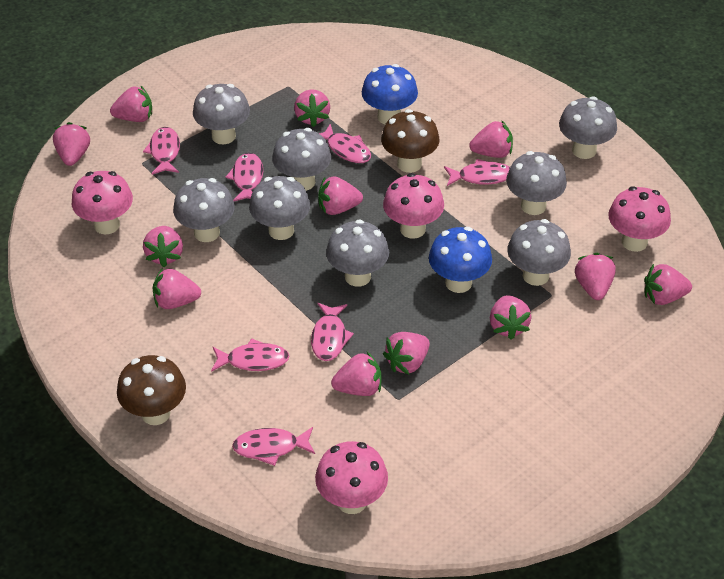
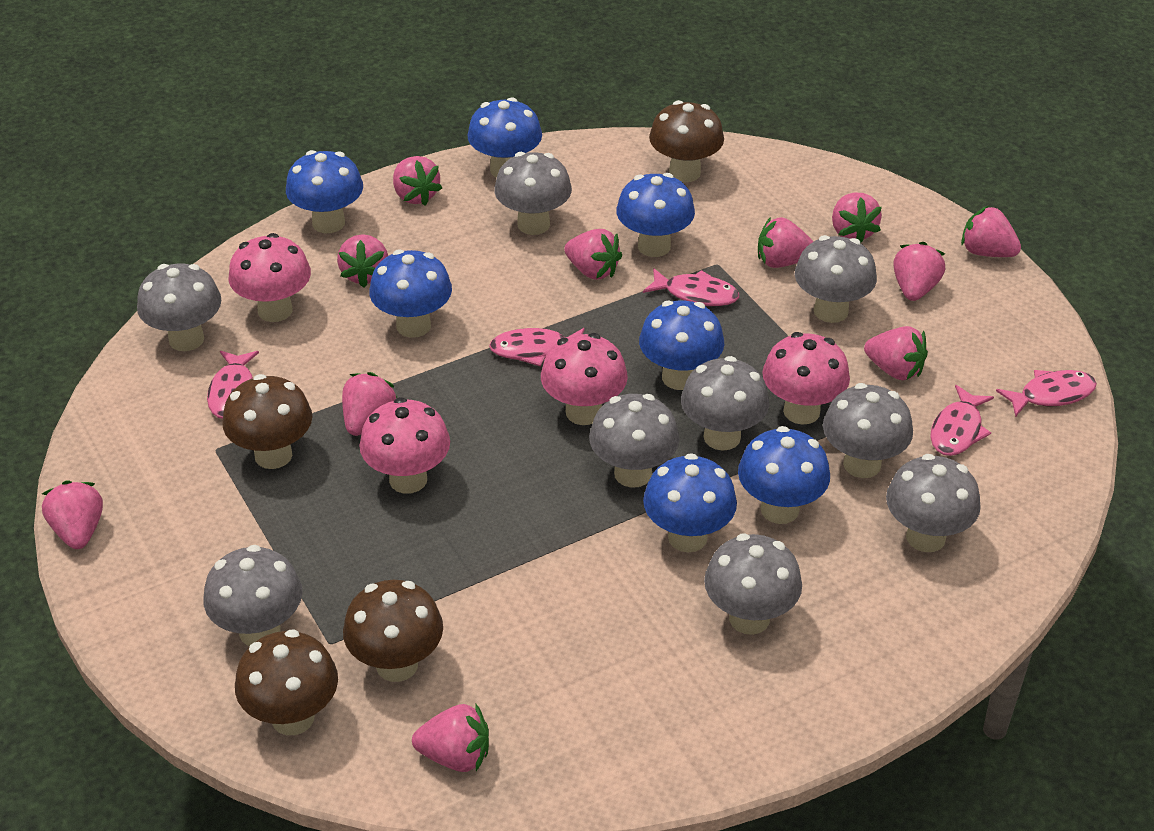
blue mushroom: 2 -> 7
brown mushroom: 2 -> 4
grey mushroom: 8 -> 9
pink fish: 7 -> 5
pink strawberry: 12 -> 11

